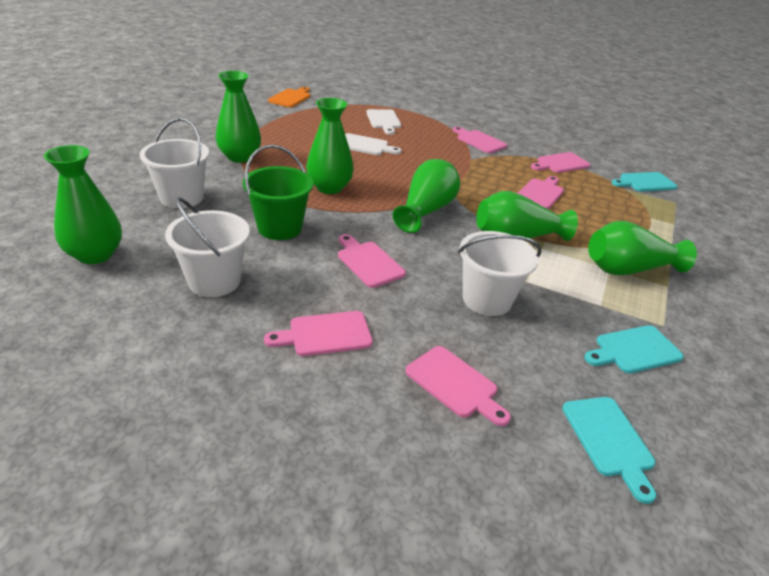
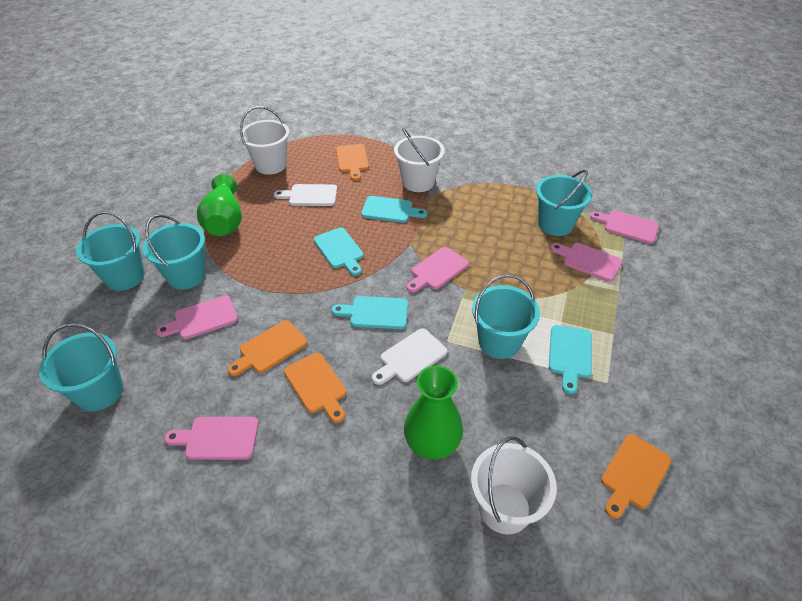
green bucket: 1 -> 0
green vase: 6 -> 2
orange cutting board: 1 -> 4
pink cutting board: 6 -> 5
turquoise bucket: 0 -> 5
turquoise cutting board: 3 -> 4

